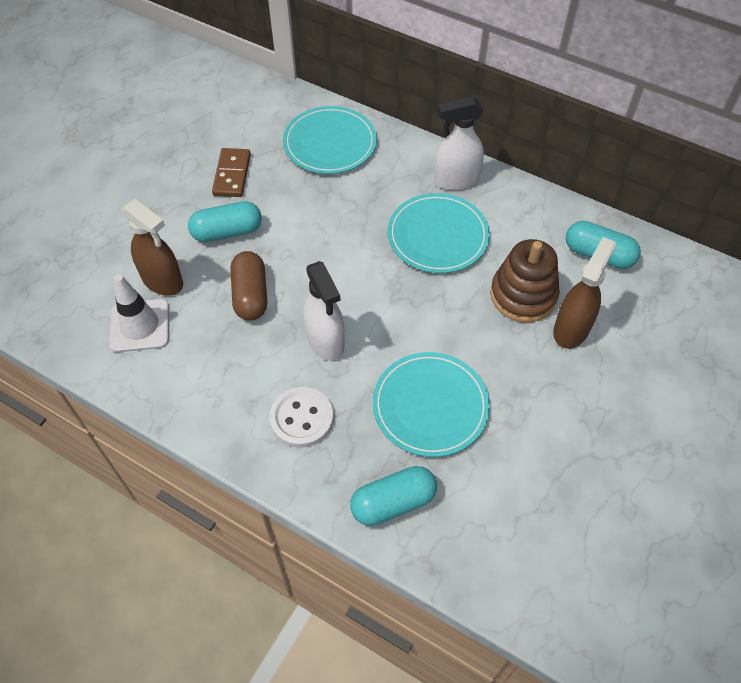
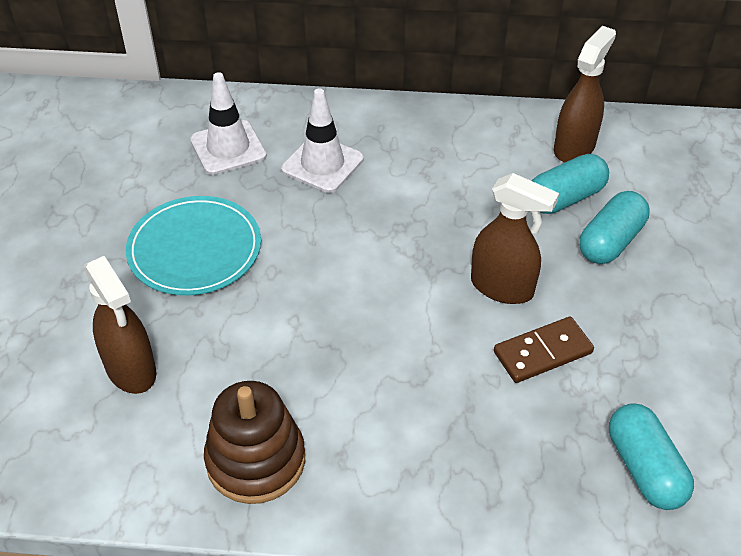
brown capsule: 1 -> 0
brown spray bottle: 2 -> 3
turquoise plate: 3 -> 1
white button: 1 -> 0
white spray bottle: 2 -> 0
white traffic cone: 1 -> 2

